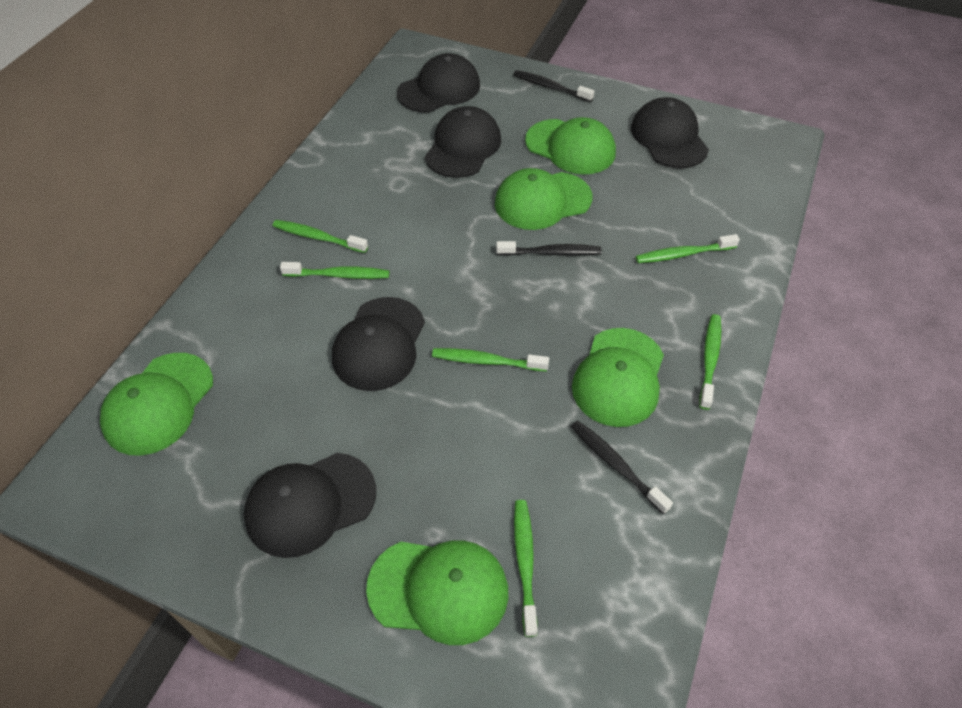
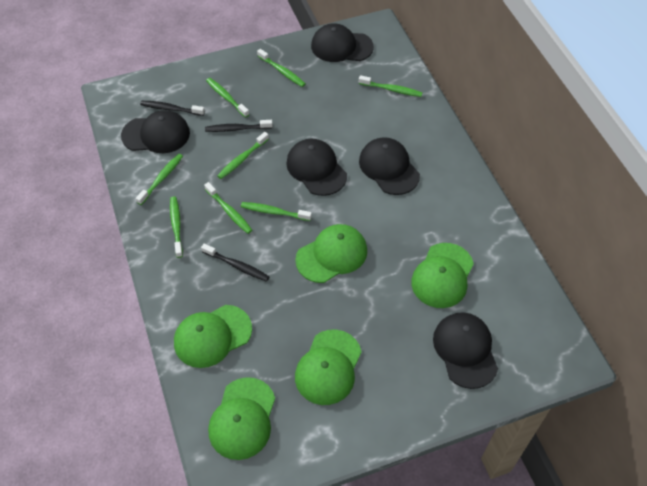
green toothbrush: 6 -> 8

